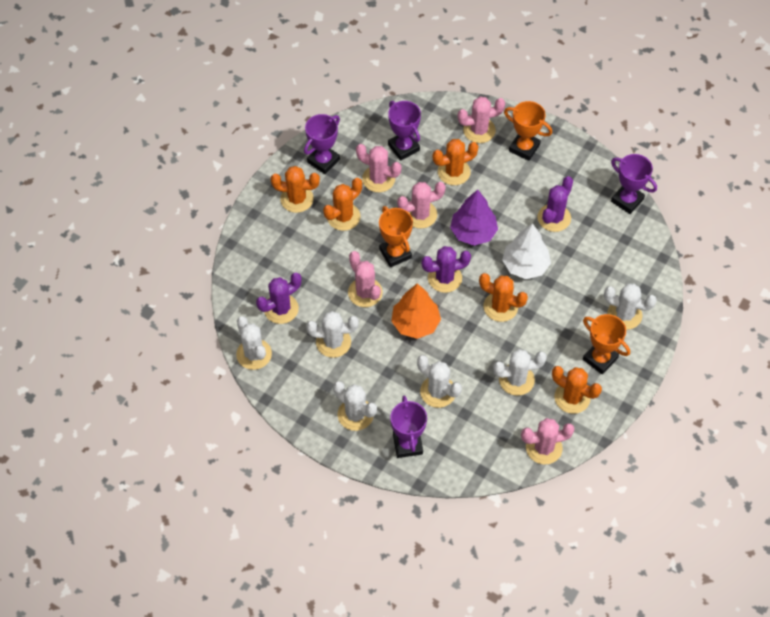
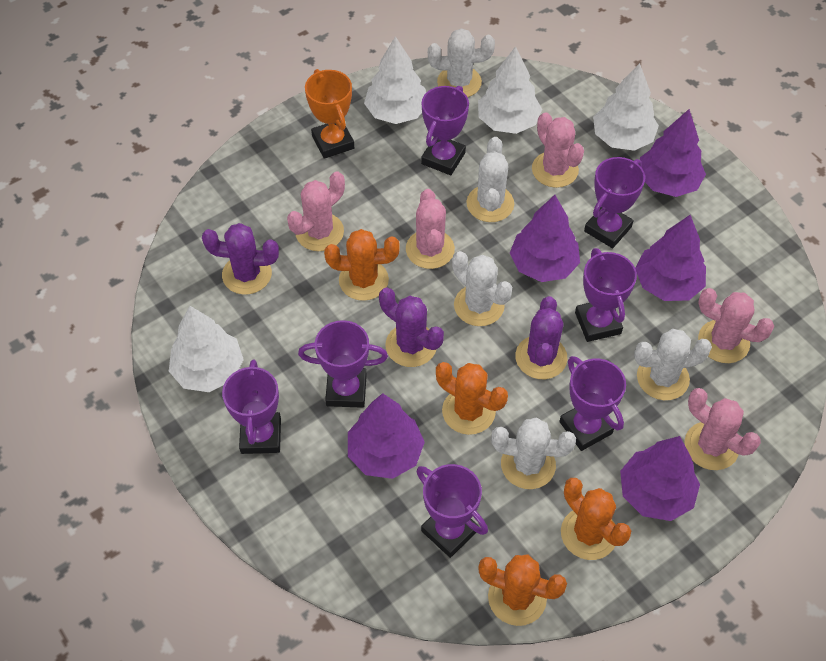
orange cactus: 5 -> 4
orange tree: 1 -> 0
orange trophy: 3 -> 1
purple tree: 1 -> 5
purple trophy: 4 -> 7
white cactus: 6 -> 5
white tree: 1 -> 4

